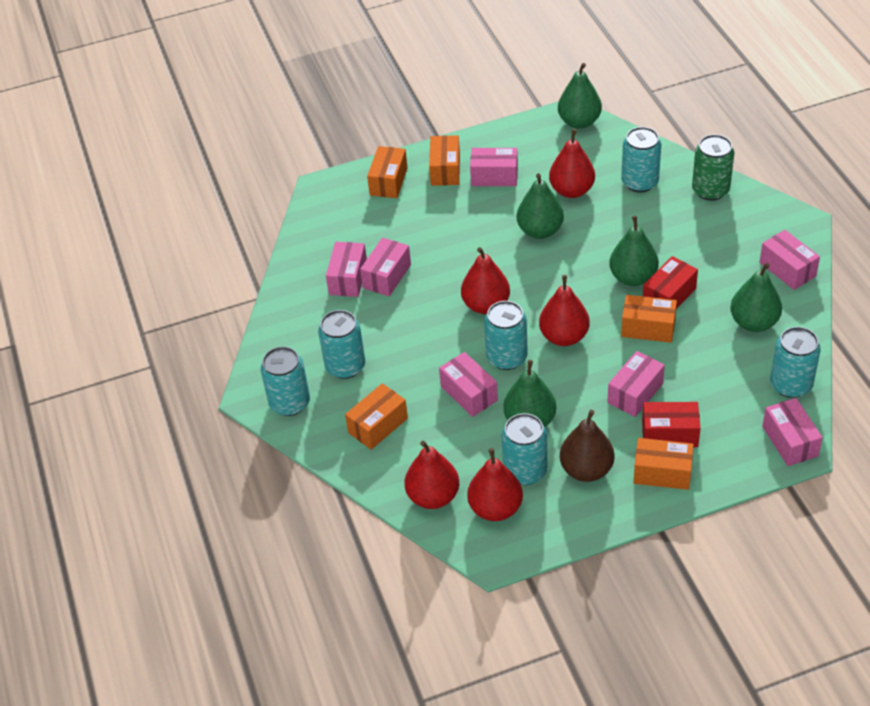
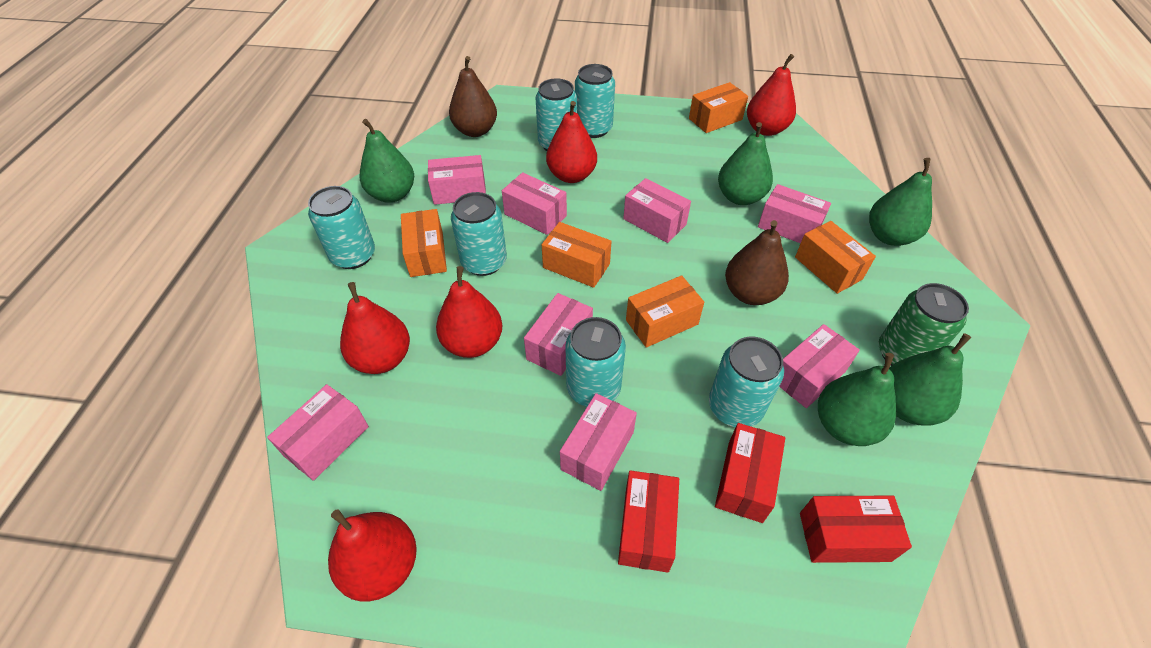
brown pear: 1 -> 2
pink box: 7 -> 8
red box: 2 -> 3

